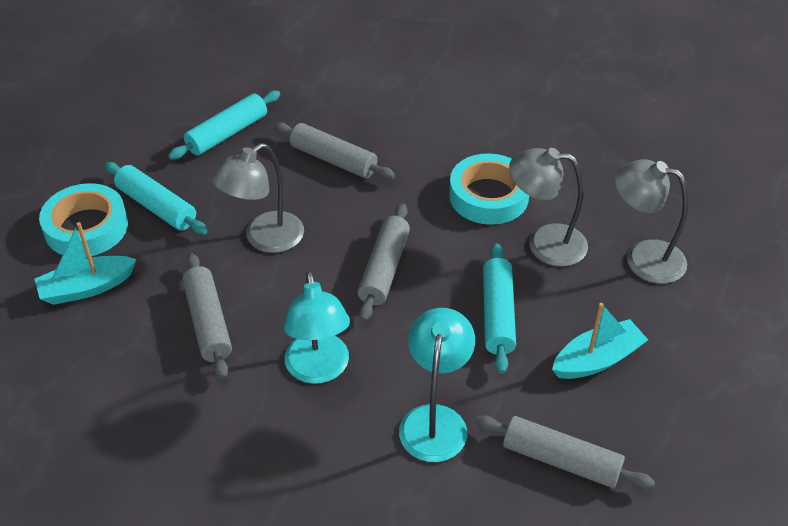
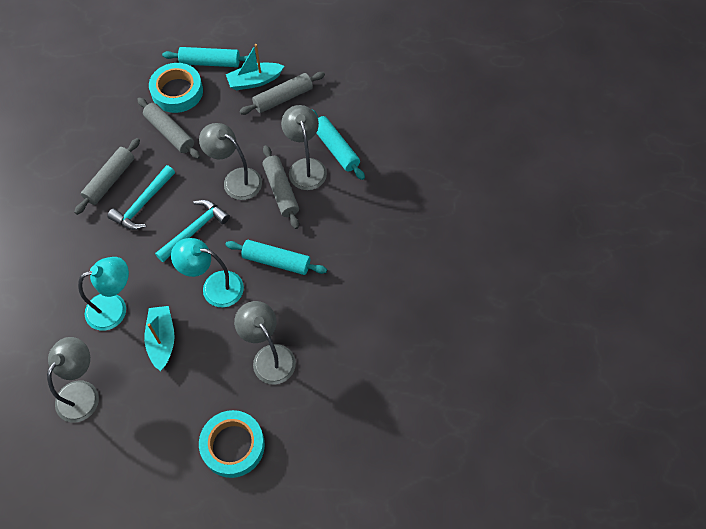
grey lamp: 3 -> 4
turquoise hammer: 0 -> 2

